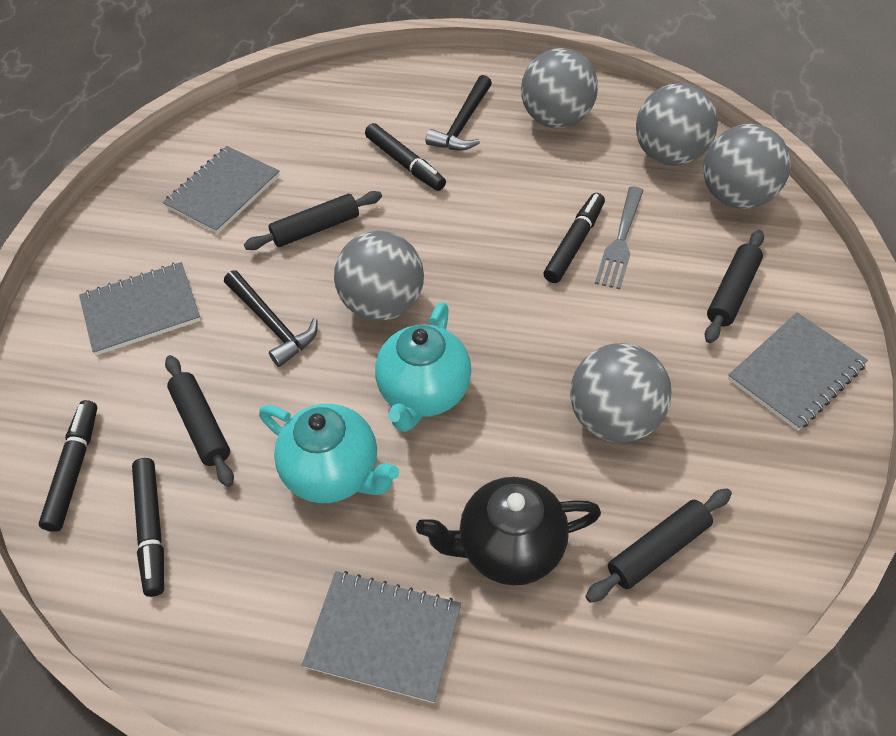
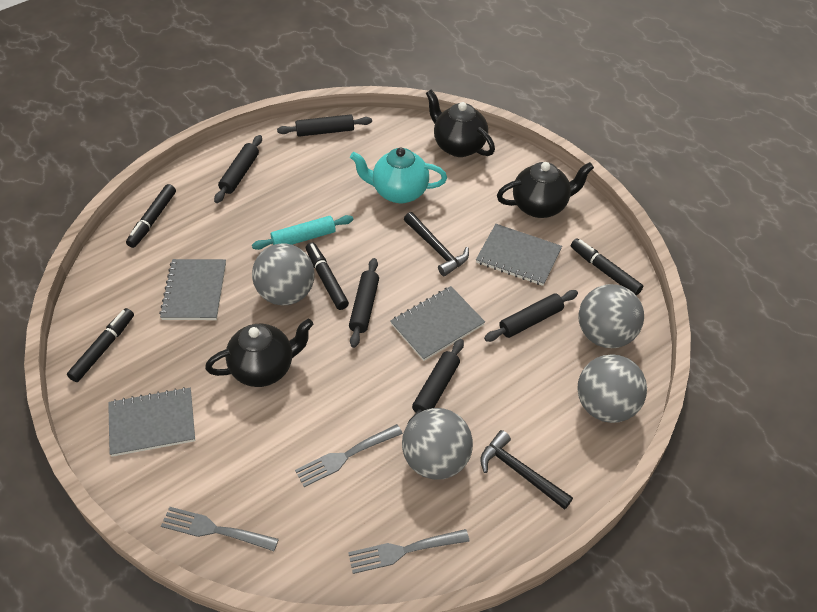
black rolling pin: 4 -> 5
black teapot: 1 -> 3
grey ball: 5 -> 4
grey fork: 1 -> 3
turquoise rolling pin: 0 -> 1
turquoise teapot: 2 -> 1

